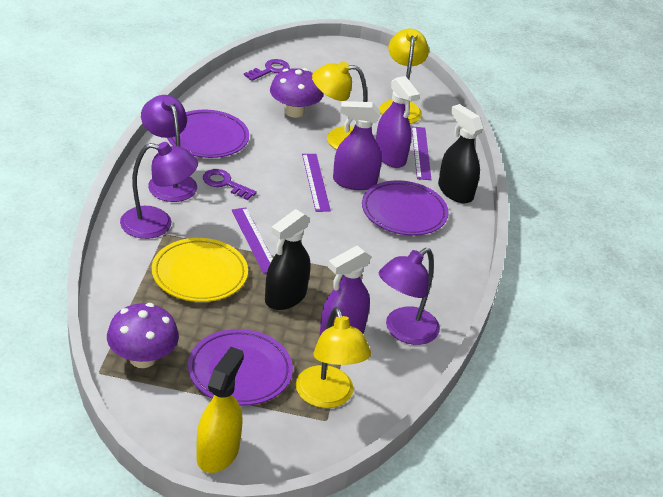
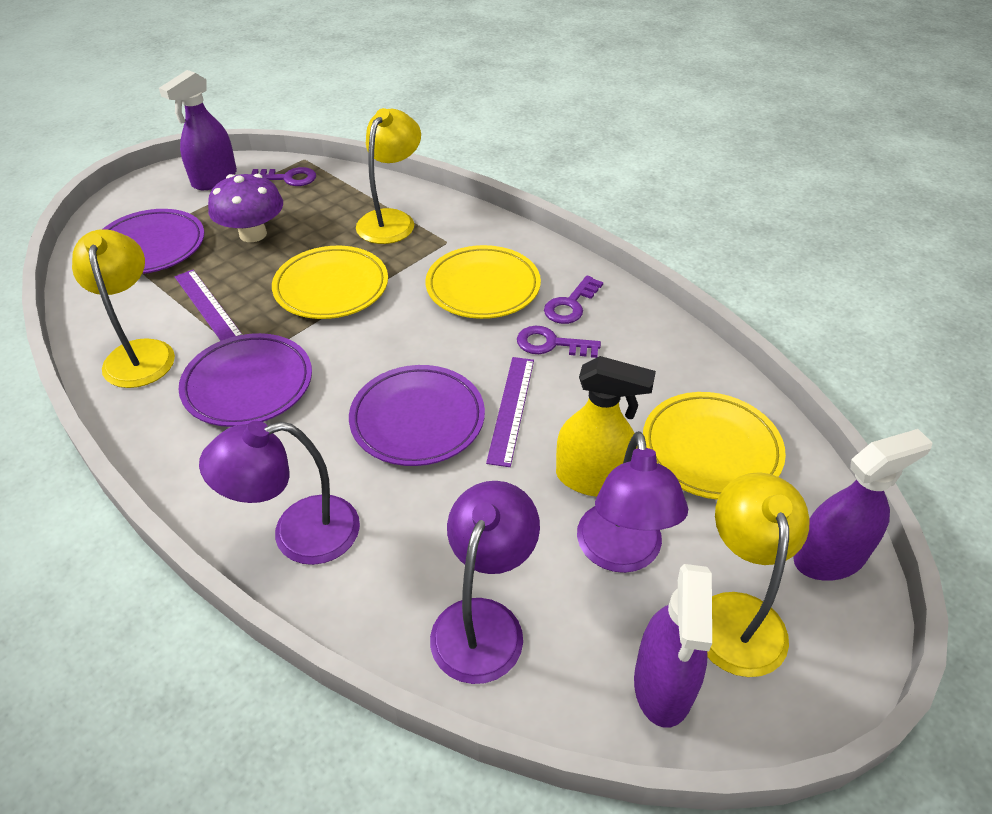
black spray bottle: 2 -> 0
purple key: 2 -> 3
purple mushroom: 2 -> 1
purple ruler: 3 -> 2
yellow plate: 1 -> 3

